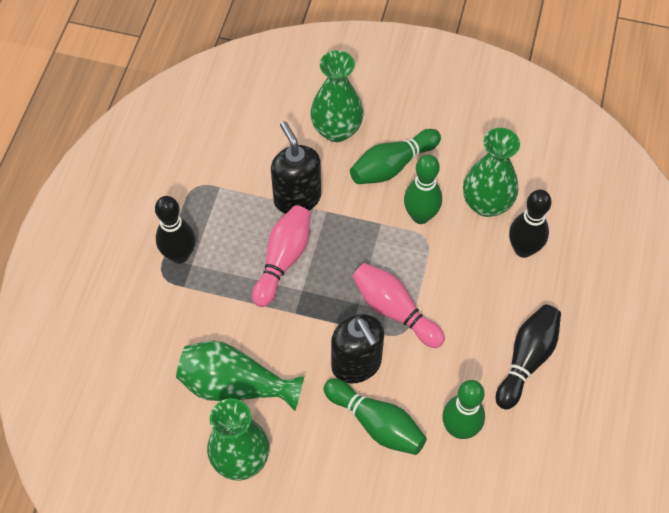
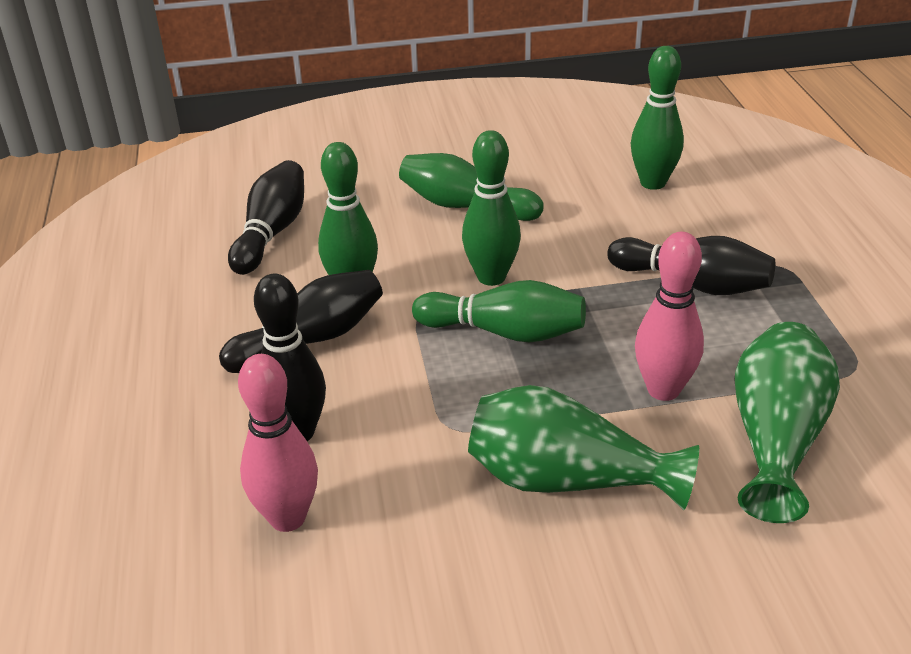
black bowling pin: 3 -> 4
black soap dispenser: 2 -> 0
green bowling pin: 4 -> 5
green vase: 4 -> 2

